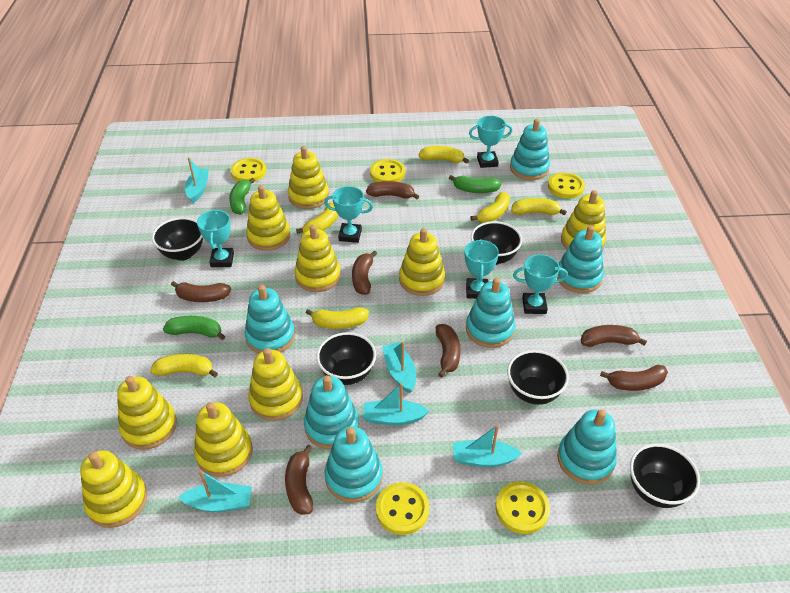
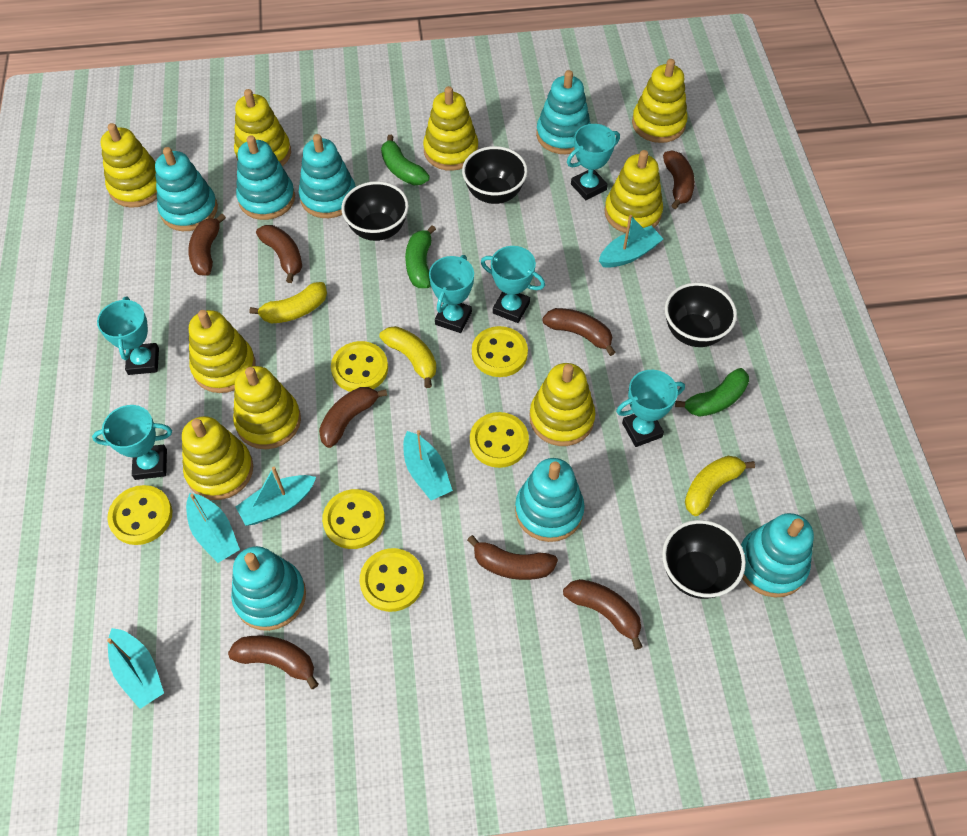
black bowl: 5 -> 4
brown banana: 7 -> 8
turquoise trophy: 5 -> 6
yellow banana: 6 -> 3
yellow button: 5 -> 6

